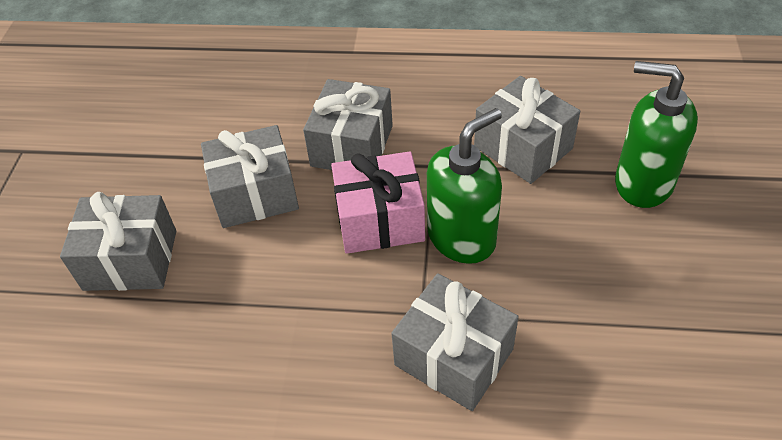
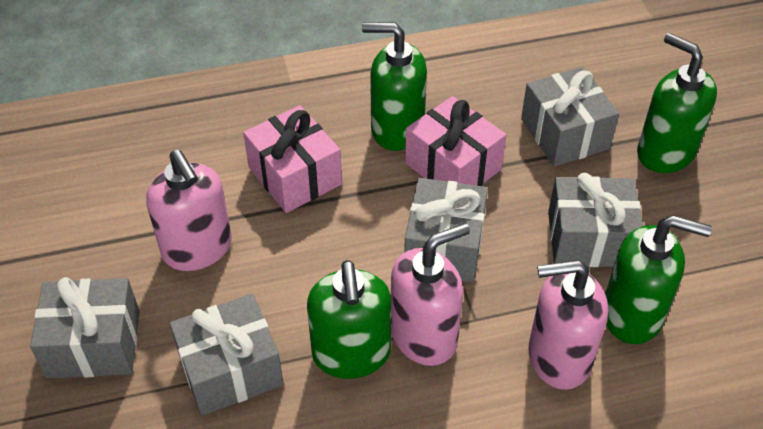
green soap dispenser: 2 -> 4
pink gift: 1 -> 2
pink soap dispenser: 0 -> 3

